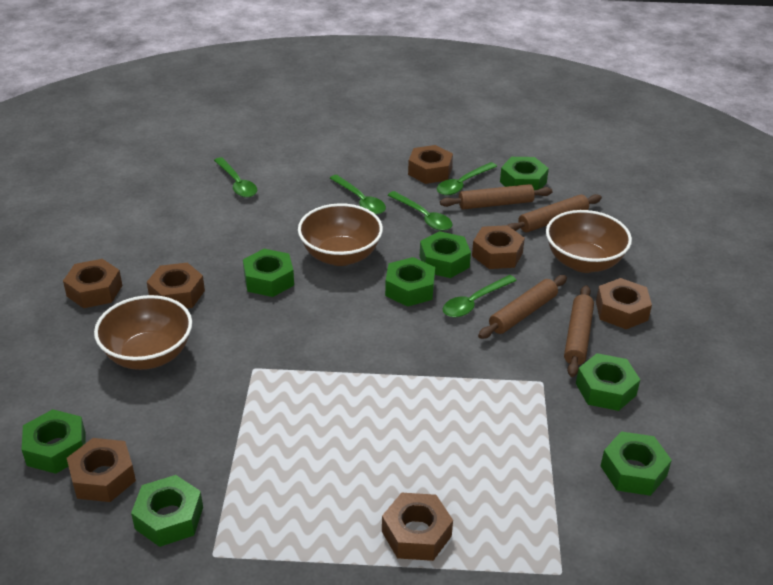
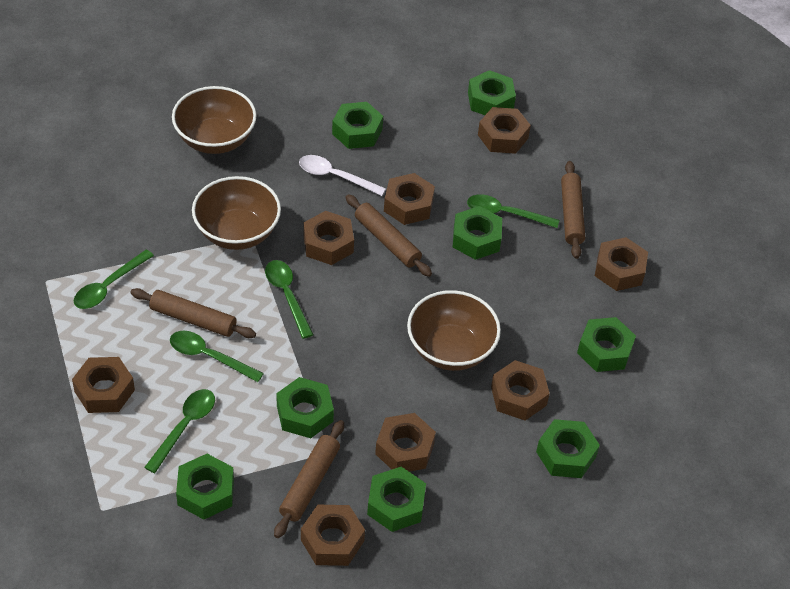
brown nut: 7 -> 8
white spoon: 0 -> 1

